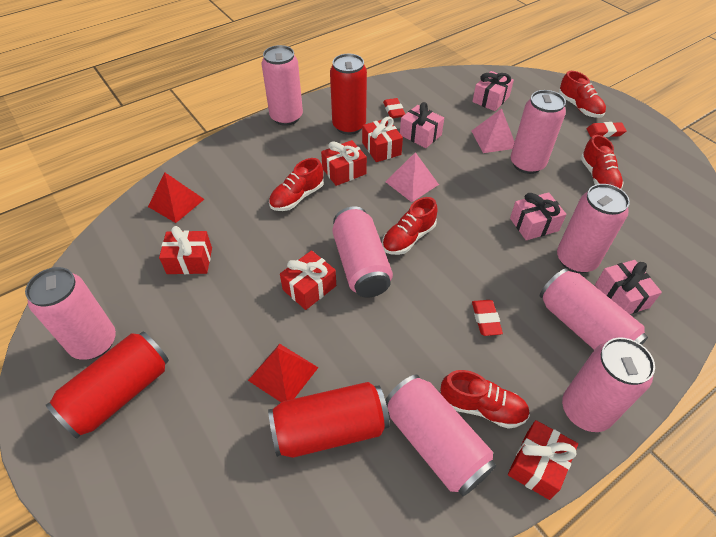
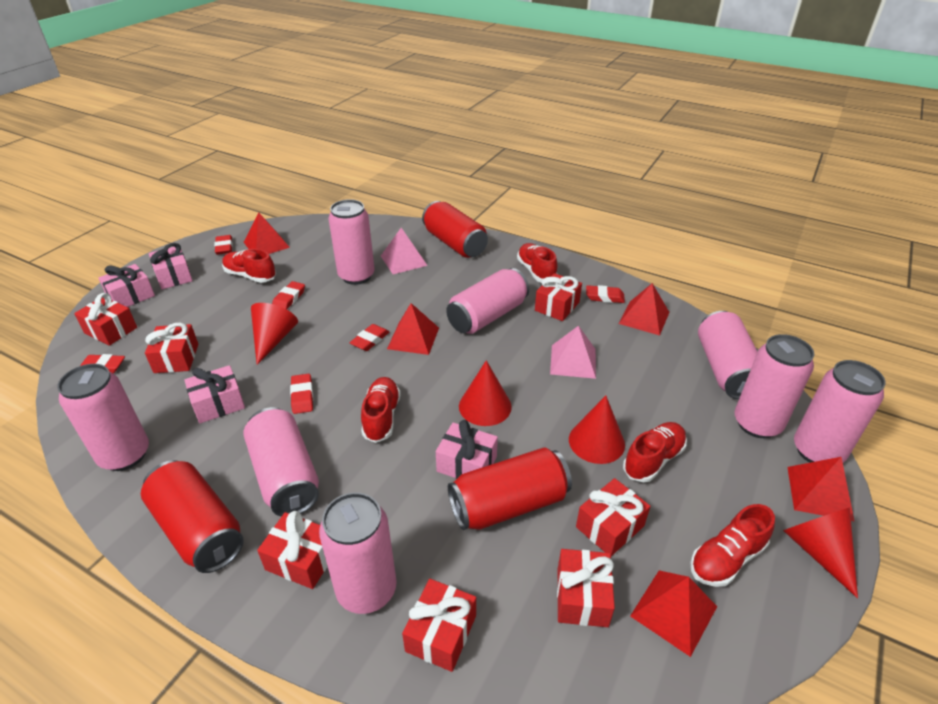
red cone: 0 -> 4
red eraser: 3 -> 6
red gift: 5 -> 7
red pyramid: 2 -> 5

